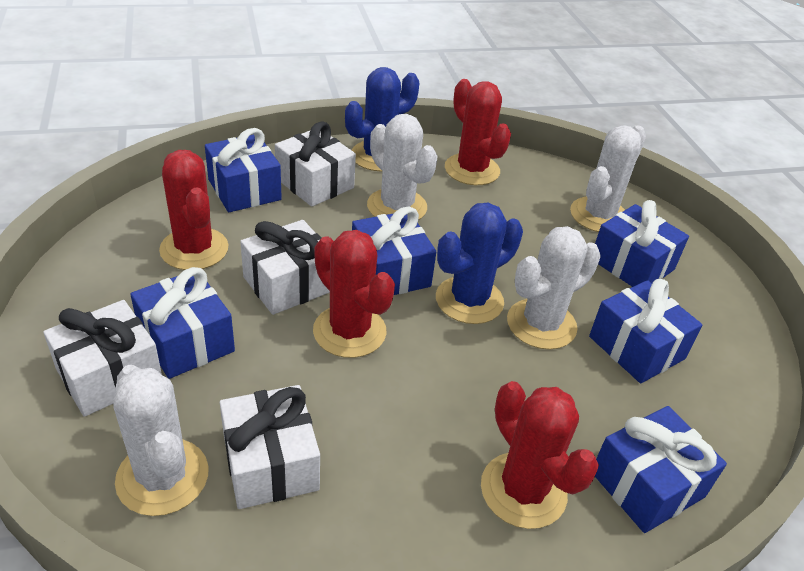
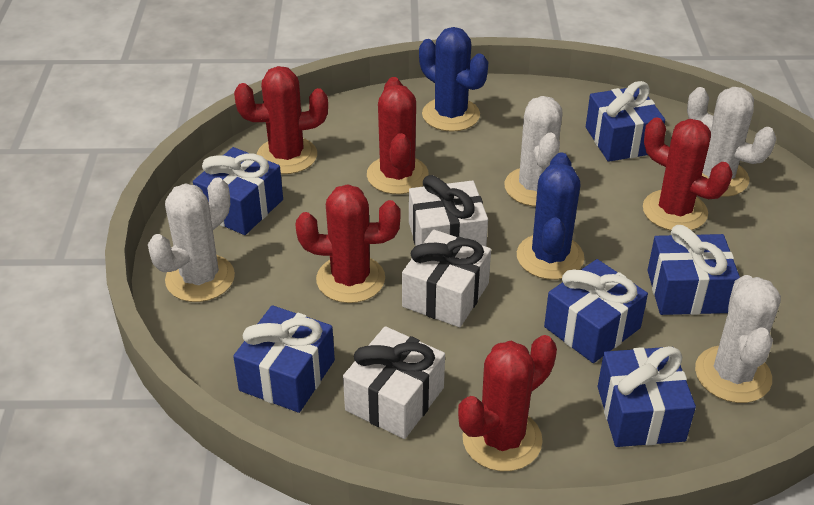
red cactus: 4 -> 5
white gift: 4 -> 3

